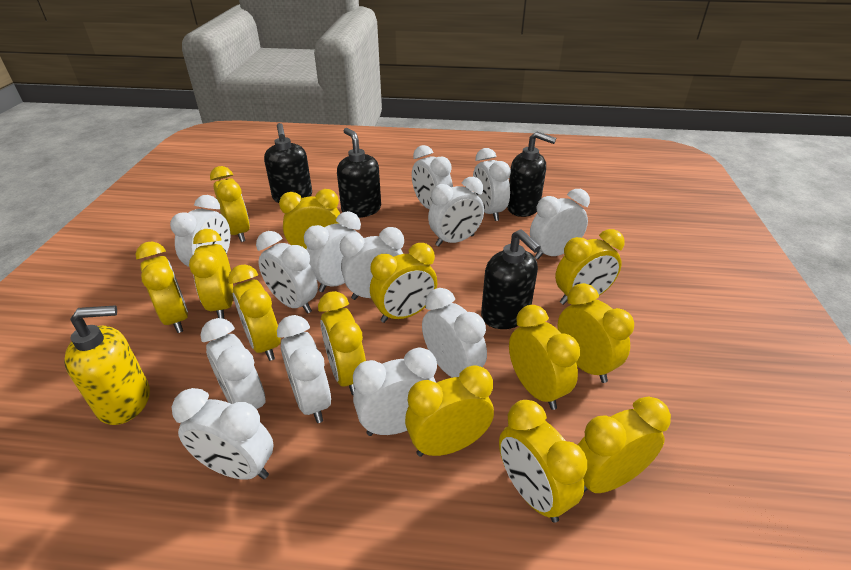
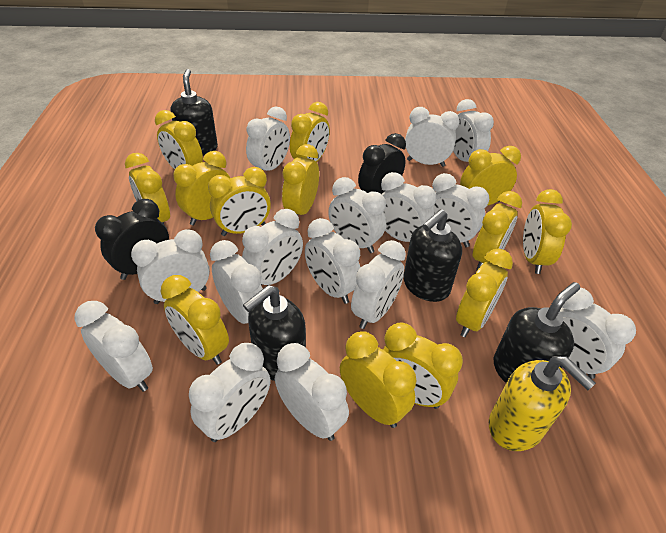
black clock: 0 -> 2
white clock: 13 -> 15

